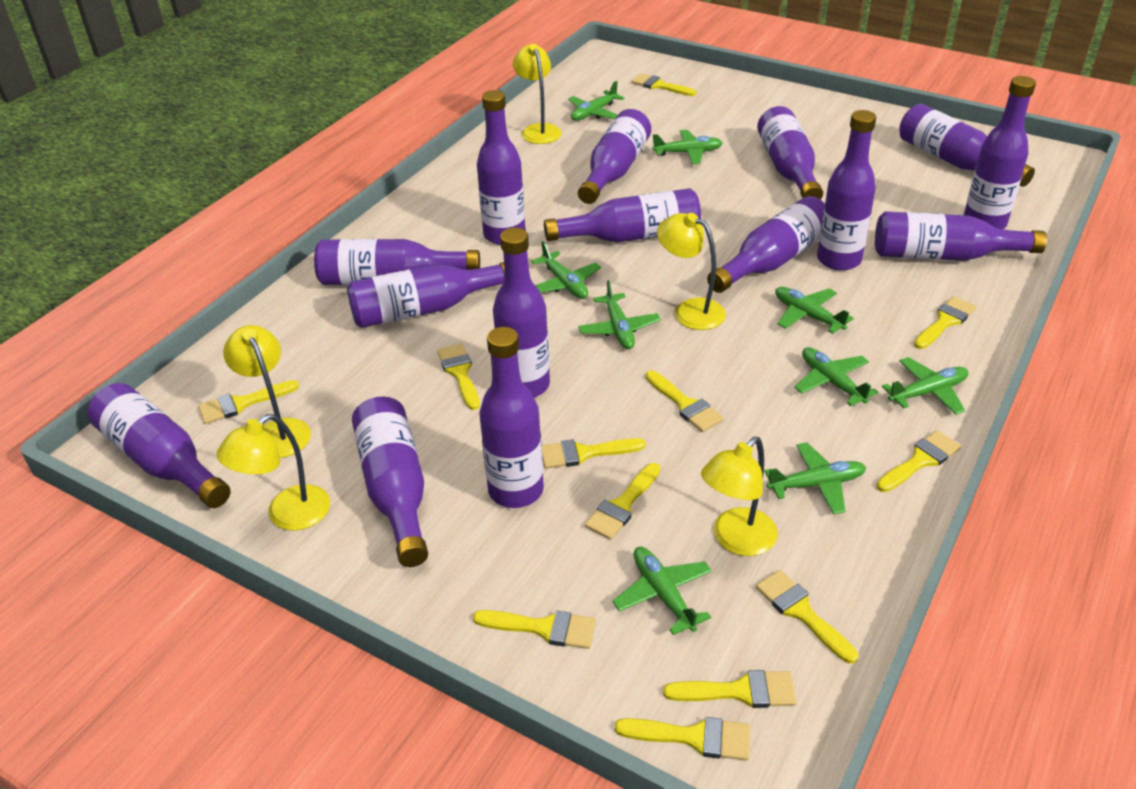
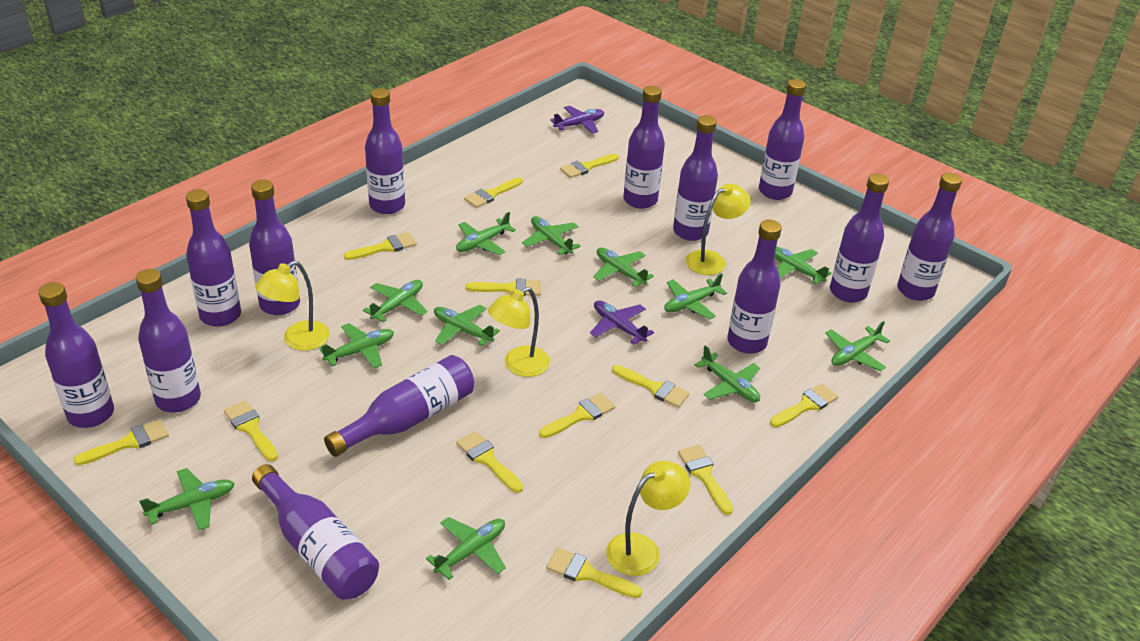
green plane: 9 -> 12
purple bottle: 15 -> 13
purple plane: 0 -> 2
yellow lamp: 5 -> 4

